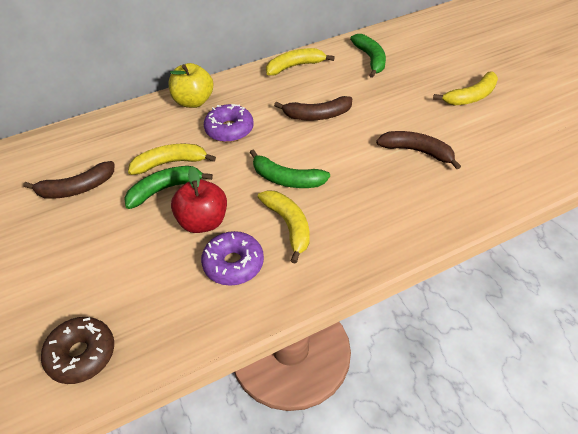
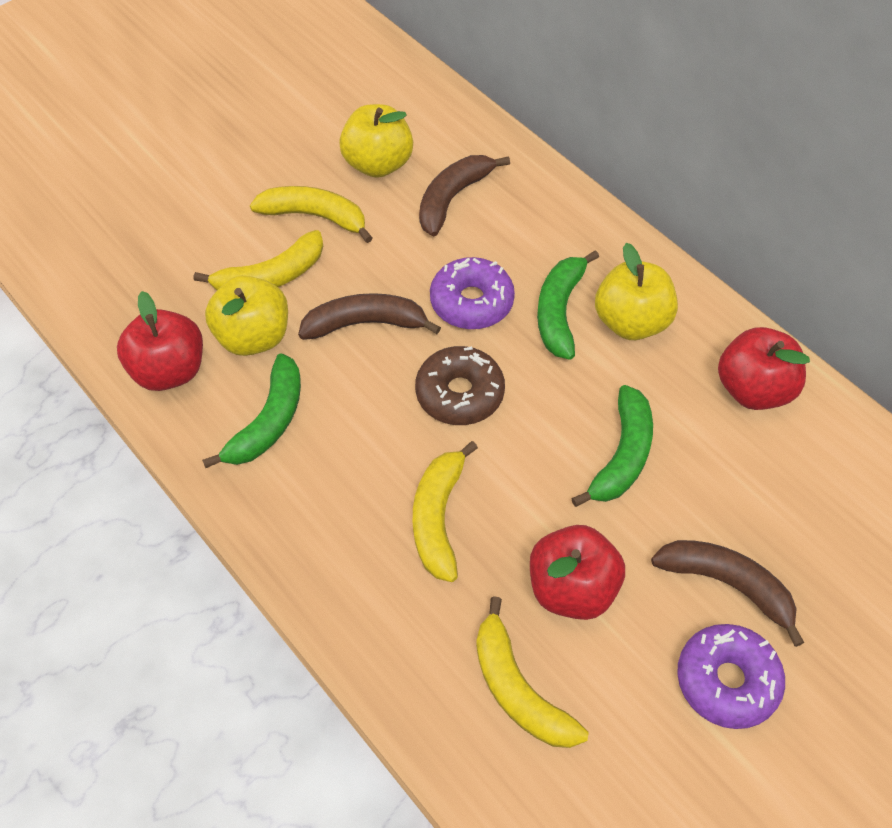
red apple: 1 -> 3
yellow apple: 1 -> 3

